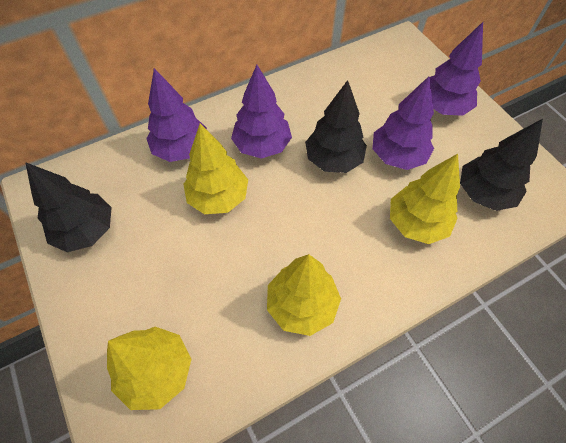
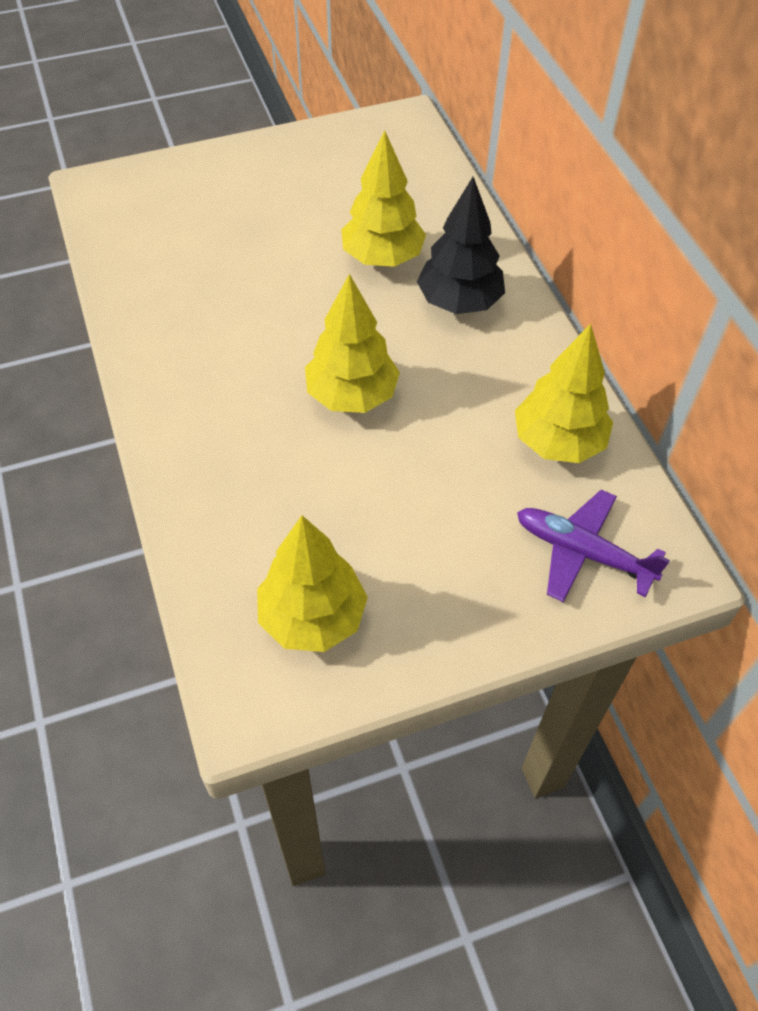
black tree: 3 -> 1
purple plane: 0 -> 1
purple tree: 4 -> 0

